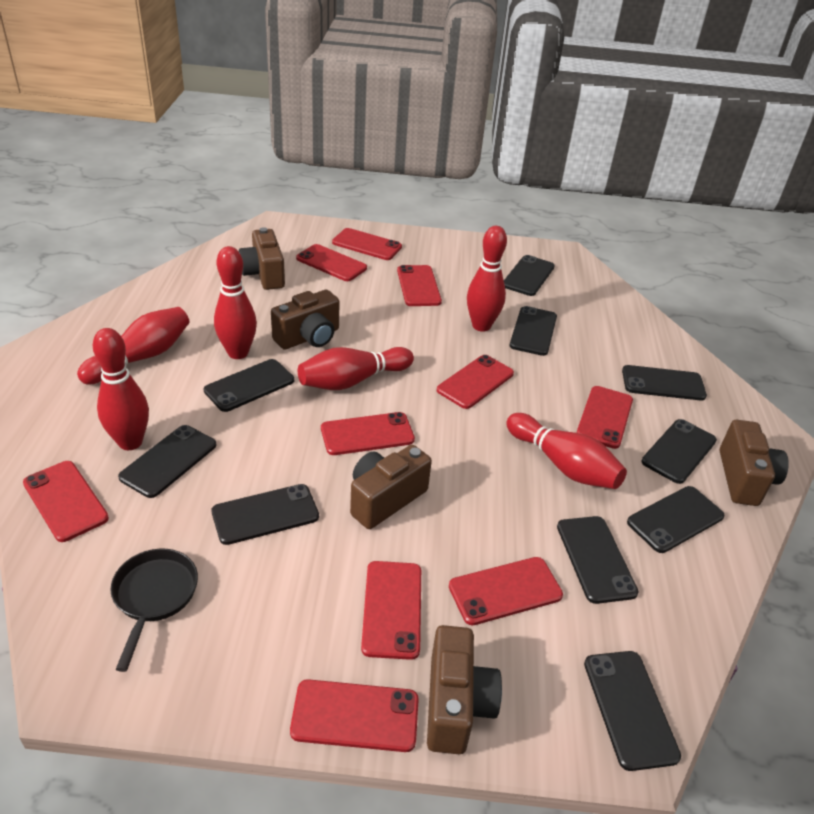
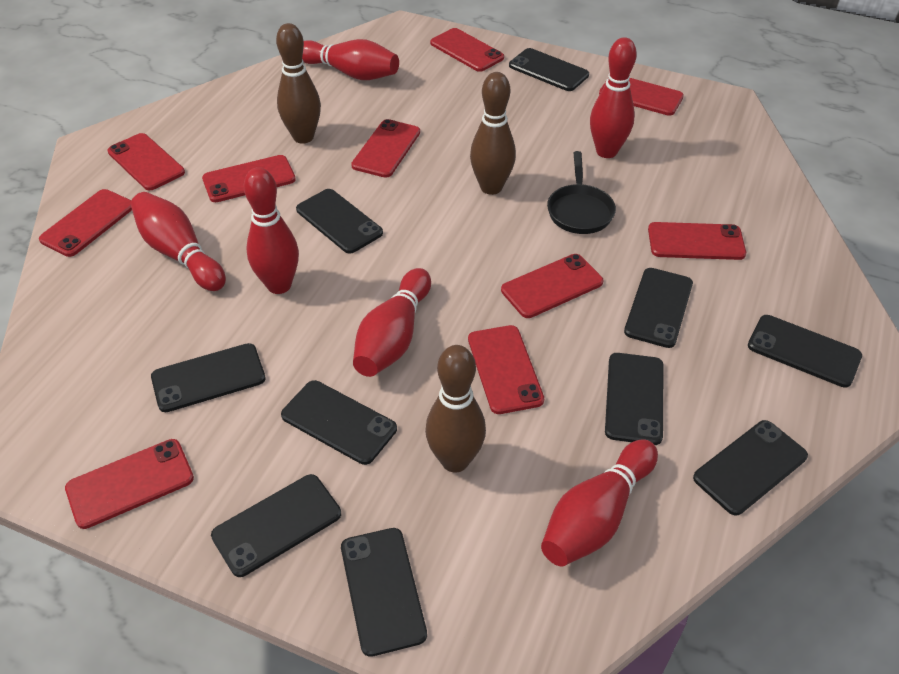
brown bowling pin: 0 -> 3
brown camera: 5 -> 0

